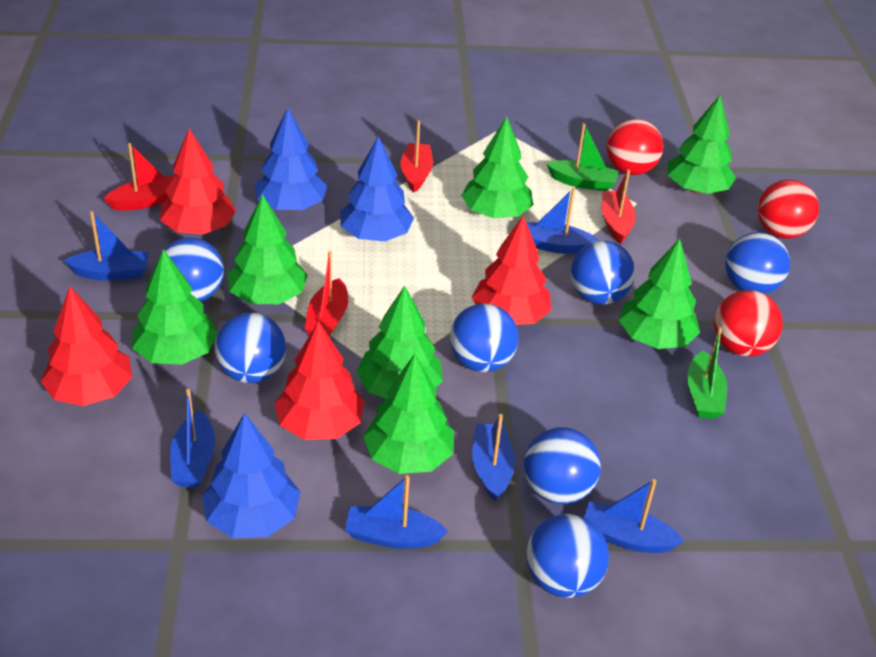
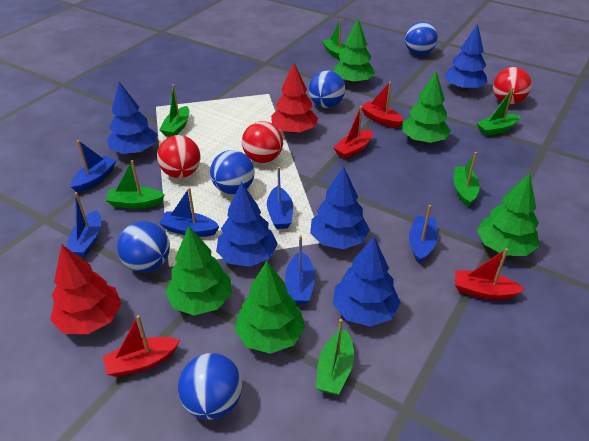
blue ball: 7 -> 5
blue tree: 3 -> 5
green boat: 2 -> 6
green tree: 7 -> 5
red tree: 4 -> 2

